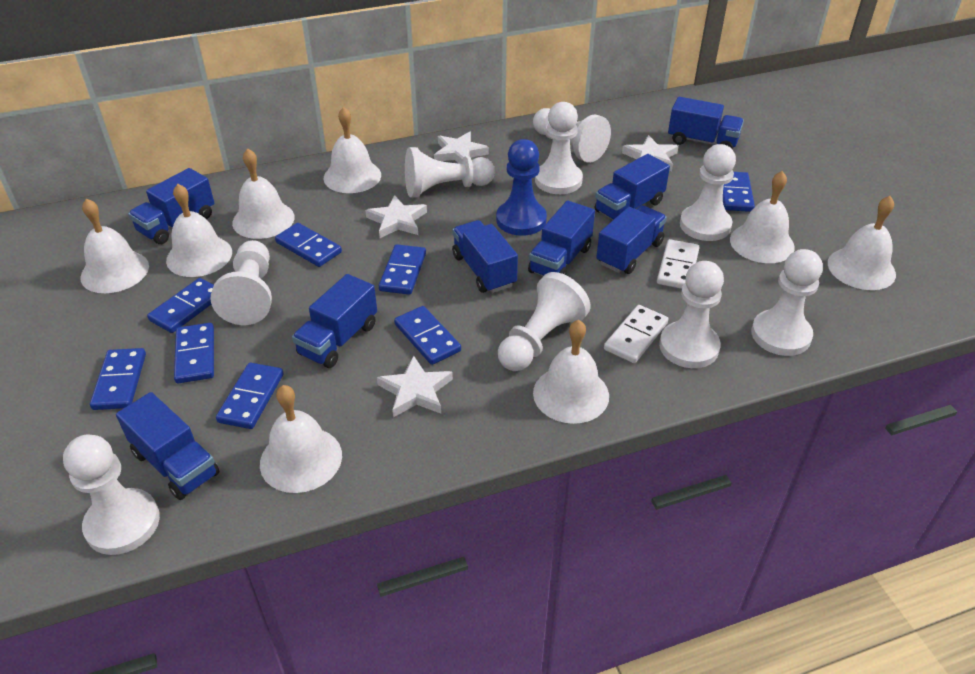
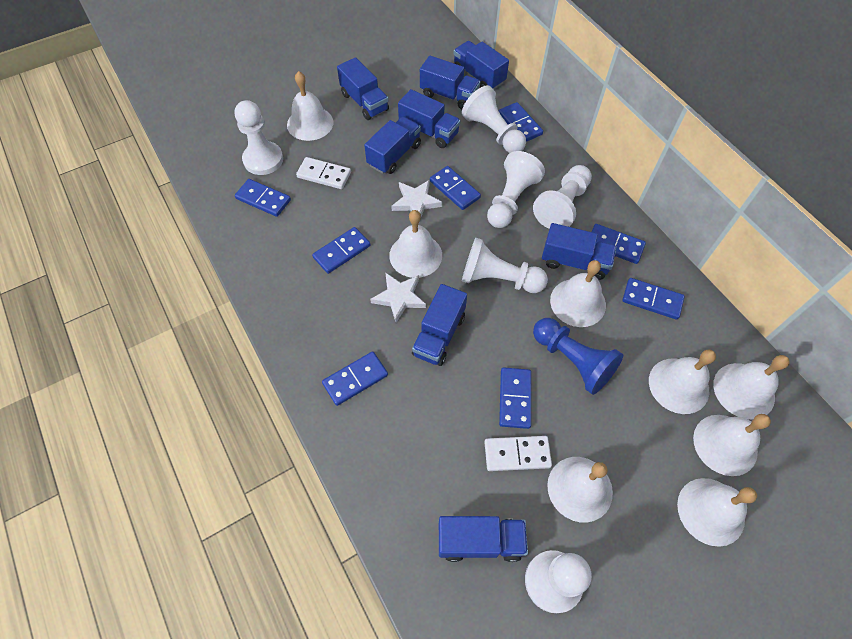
white pawn: 9 -> 6
white star: 4 -> 2

